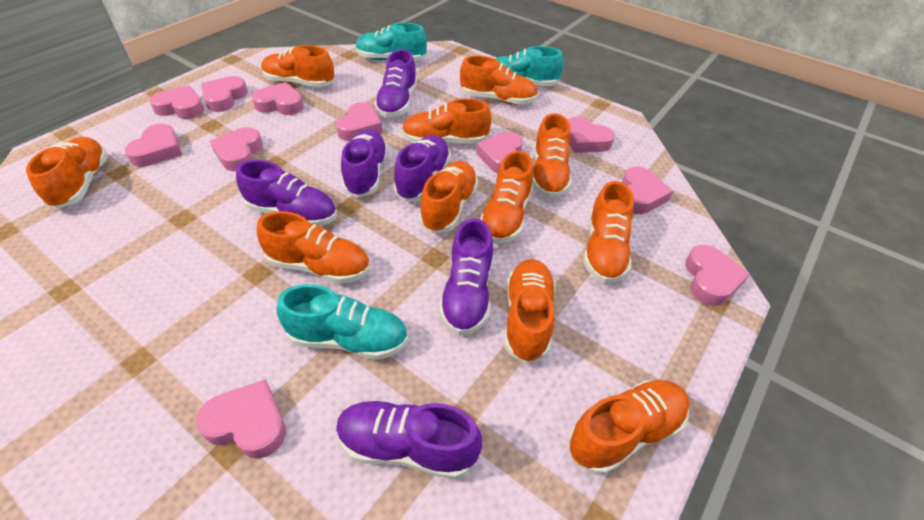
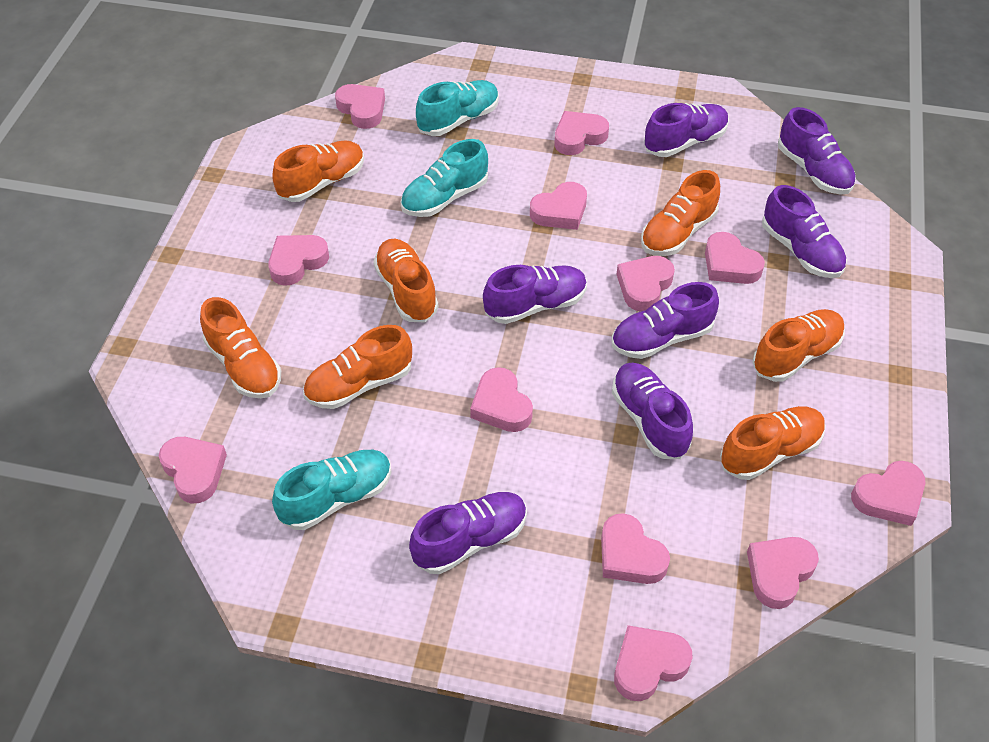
orange shoe: 11 -> 7
pink heart: 11 -> 12
purple shoe: 6 -> 7

